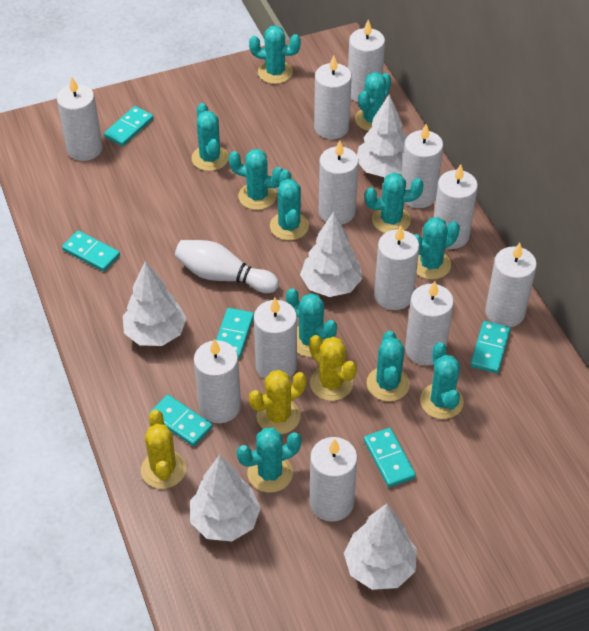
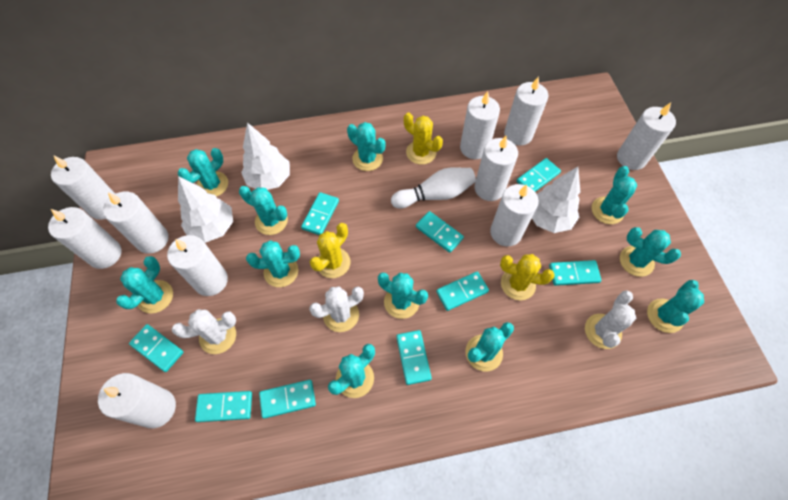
turquoise domino: 6 -> 9
white cactus: 0 -> 3
white candle: 12 -> 10
white tree: 5 -> 3

